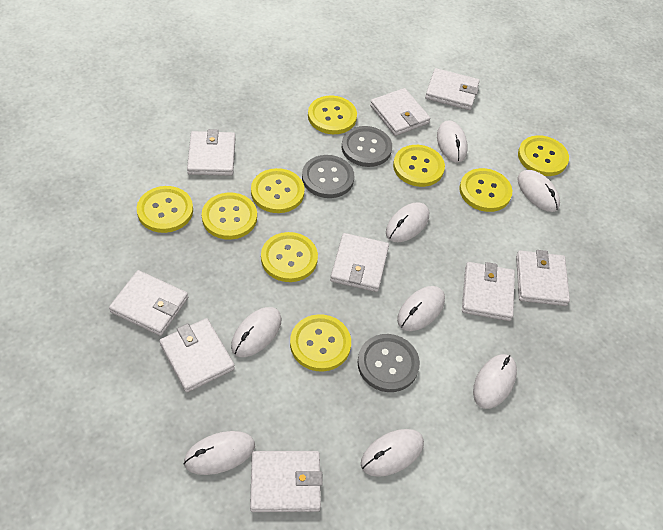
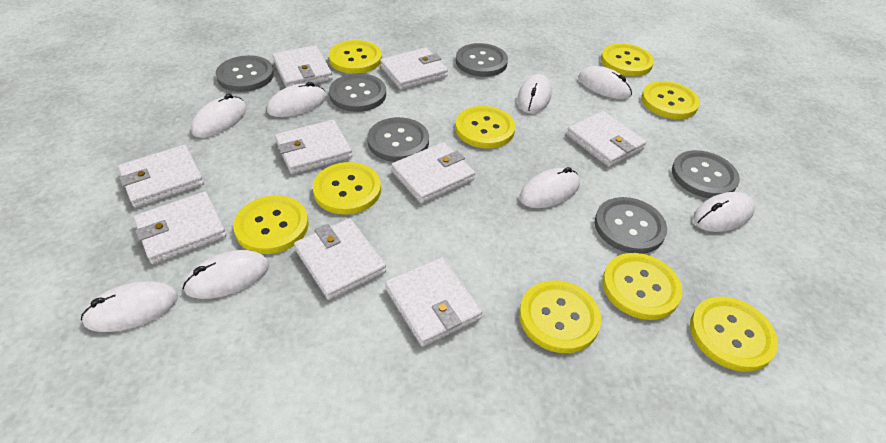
grey button: 3 -> 6

